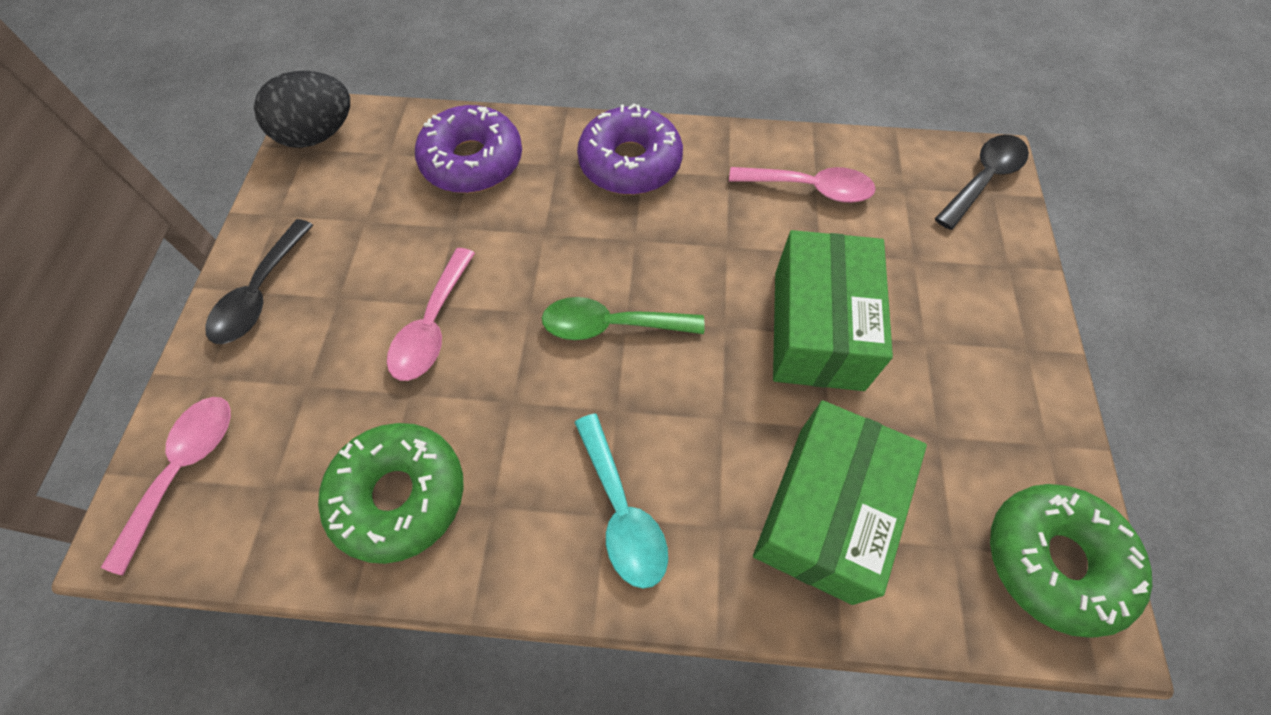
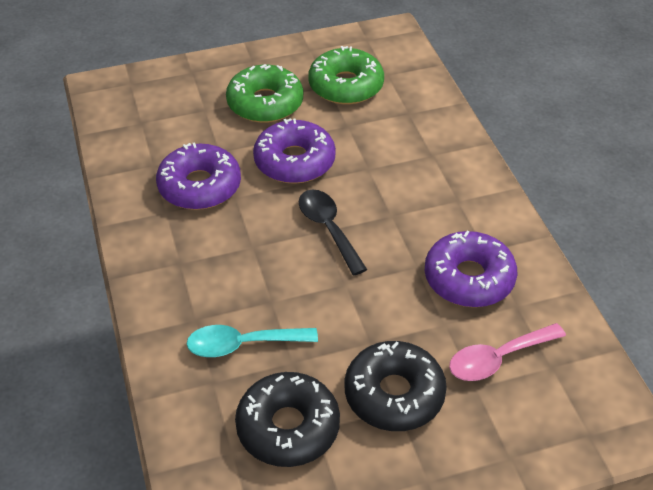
black donut: 0 -> 2
black egg: 1 -> 0
black spoon: 2 -> 1
green box: 2 -> 0
green spoon: 1 -> 0
pink spoon: 3 -> 1
purple donut: 2 -> 3

